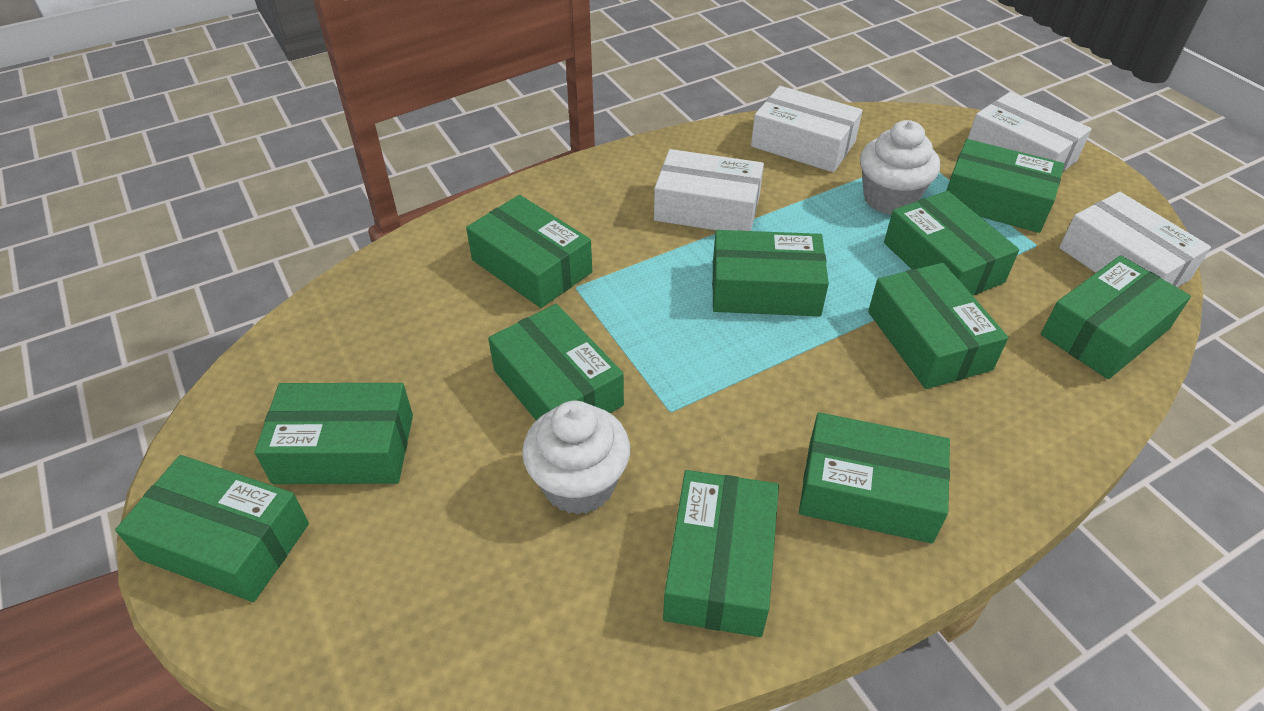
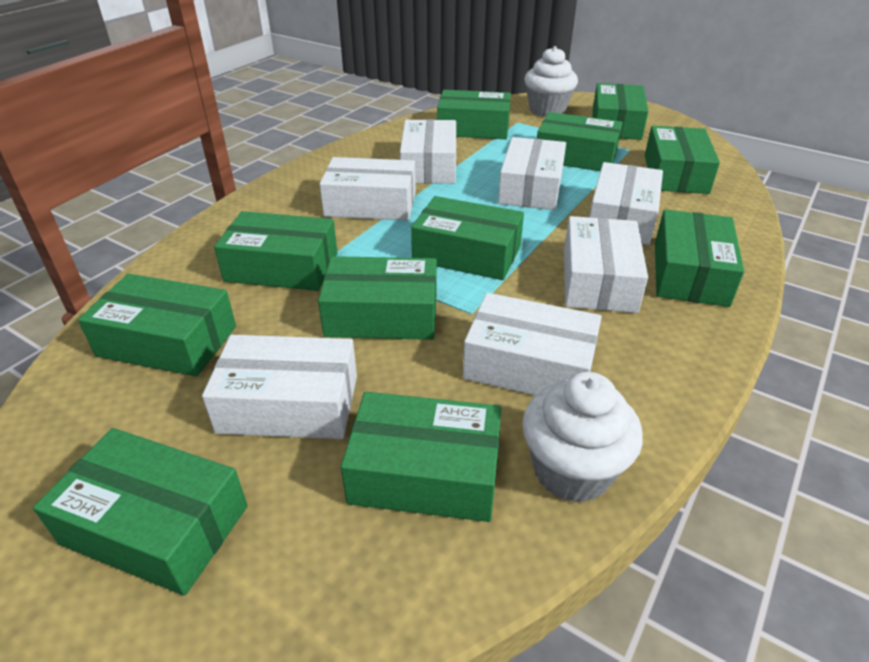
white box: 4 -> 7

